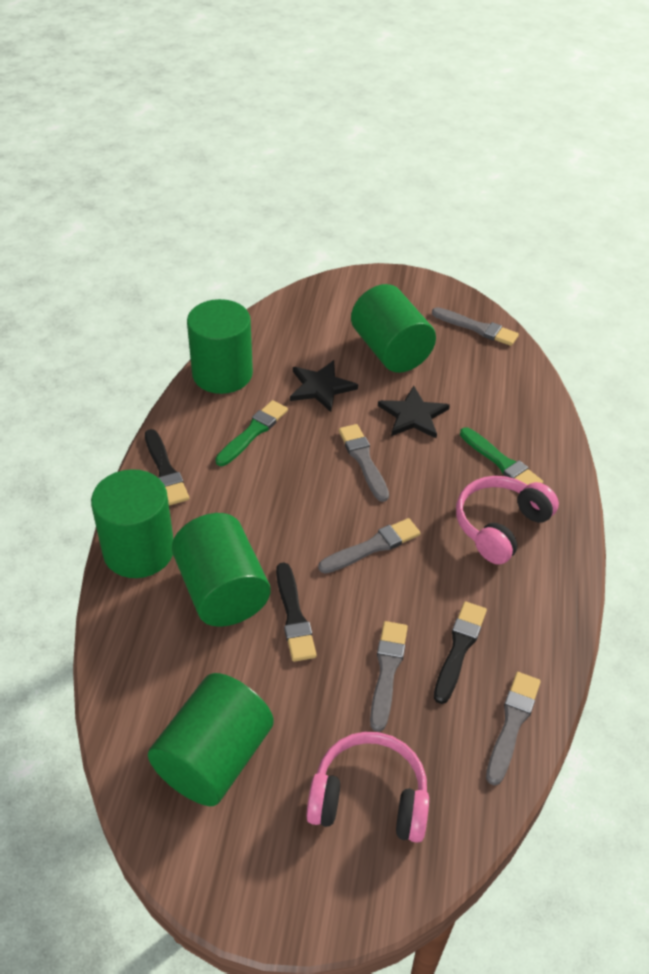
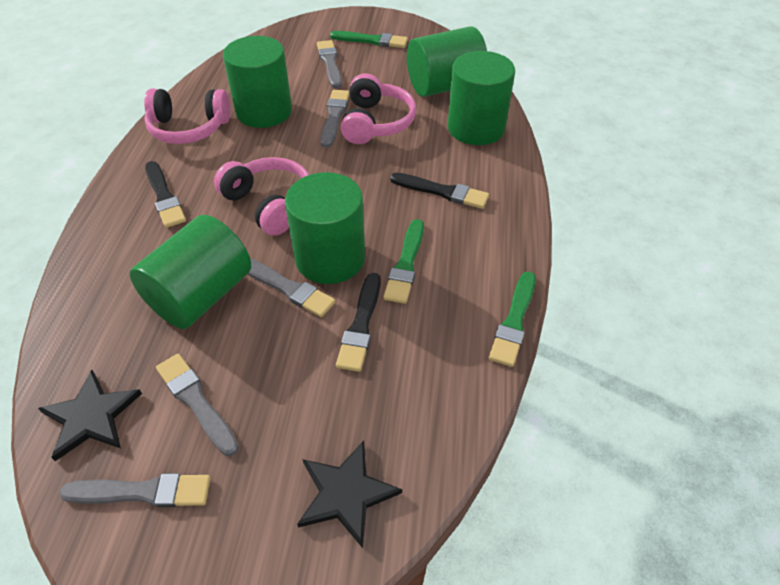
green brush: 2 -> 3
pink headphones: 2 -> 3

